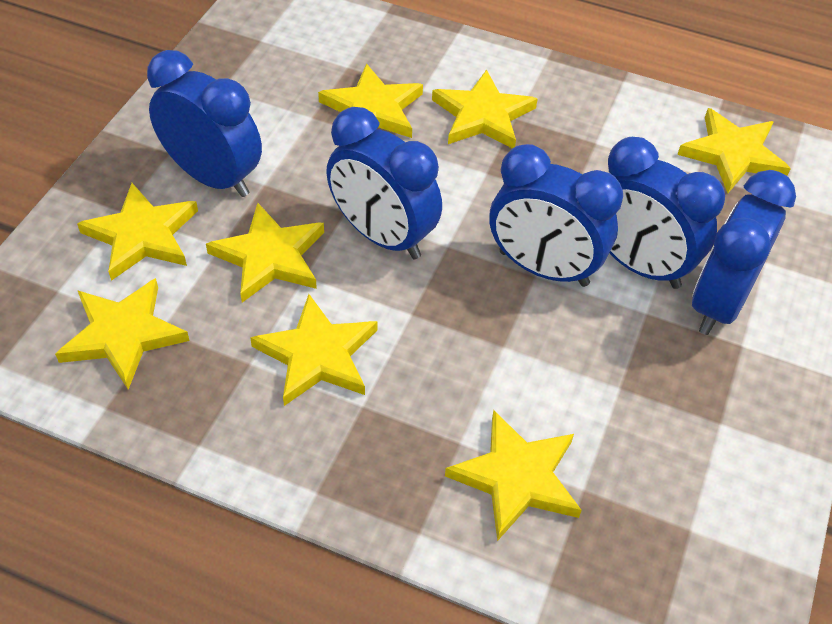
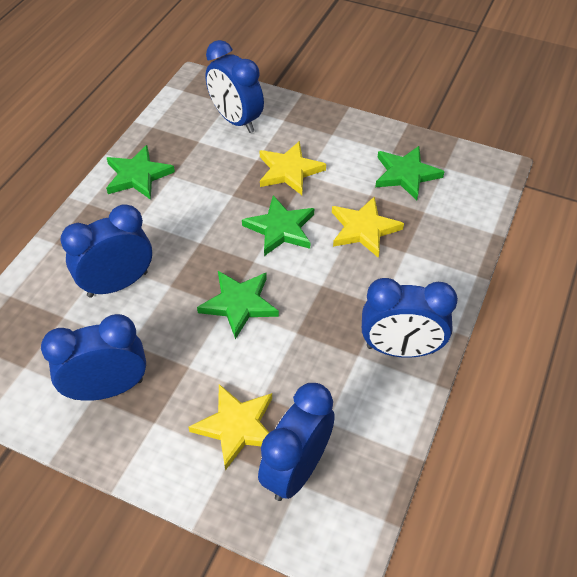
green star: 0 -> 4
yellow star: 8 -> 3

